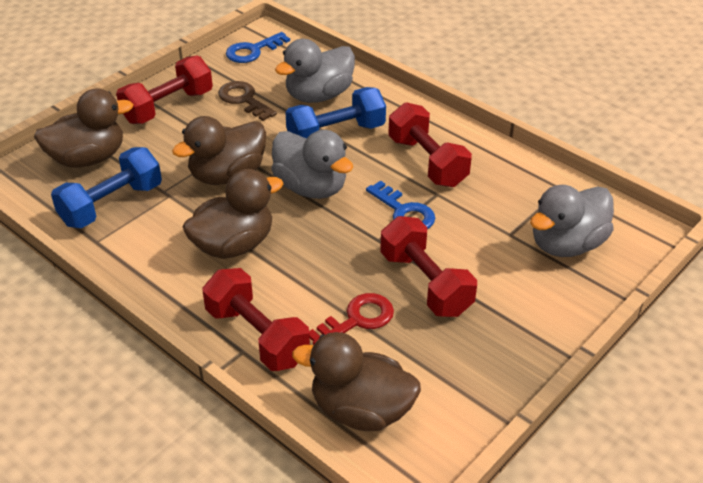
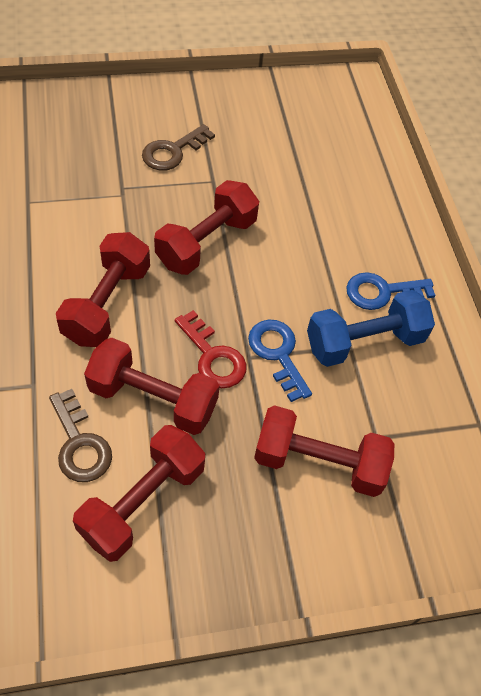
blue dumbbell: 2 -> 1
brown duck: 4 -> 0
brown key: 1 -> 2
grey duck: 3 -> 0
red dumbbell: 4 -> 5

